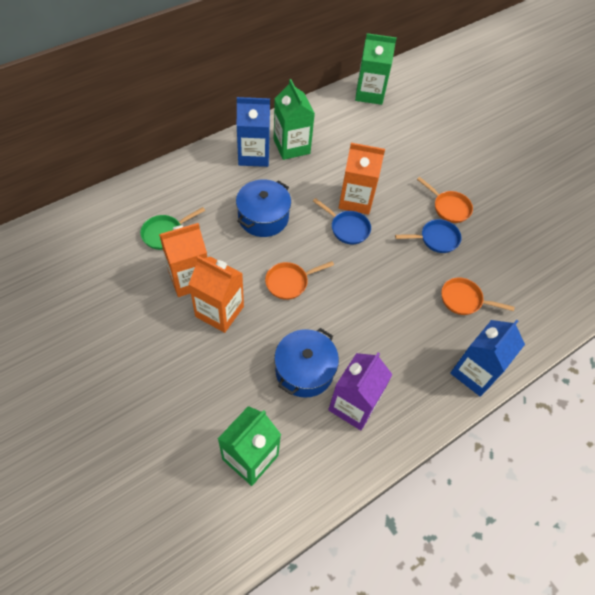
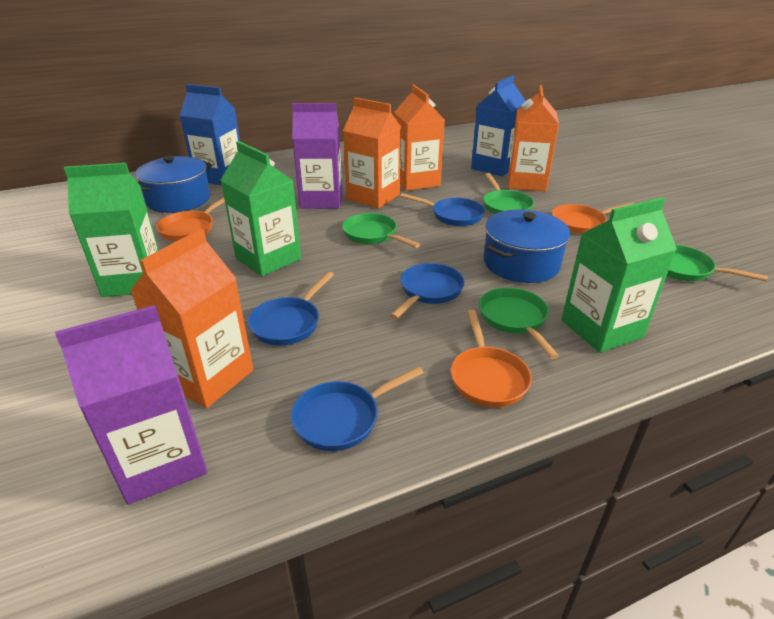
blue pan: 2 -> 4
green pan: 1 -> 4
orange carton: 3 -> 4
purple carton: 1 -> 2

